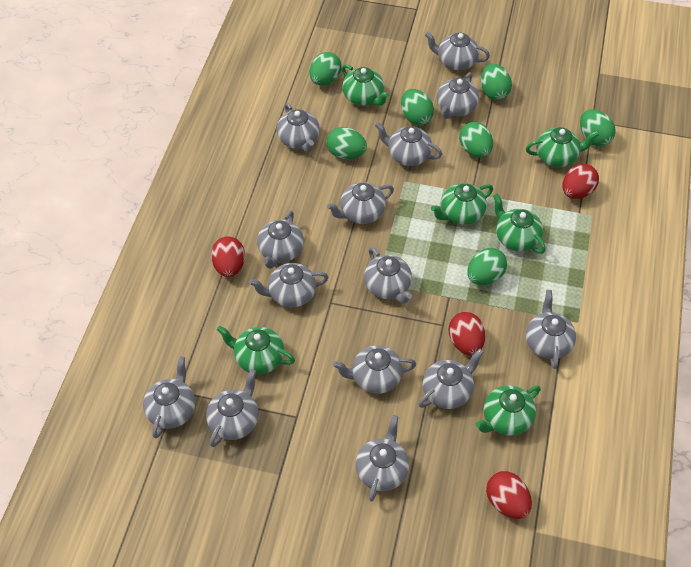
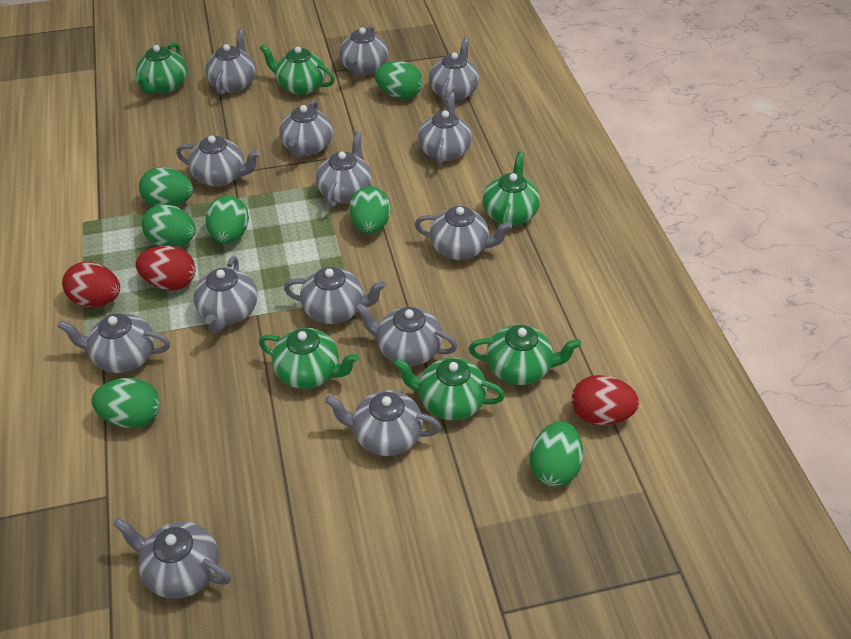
red egg: 4 -> 3

